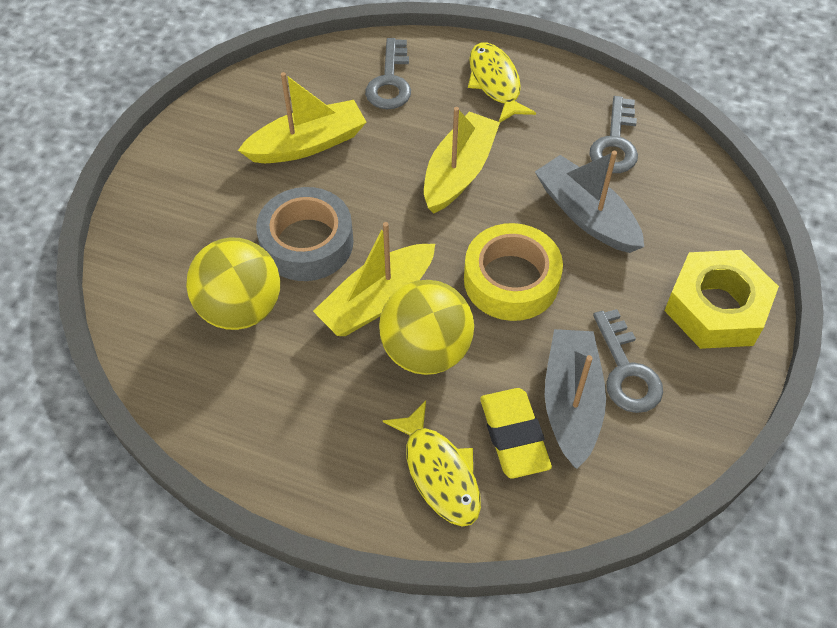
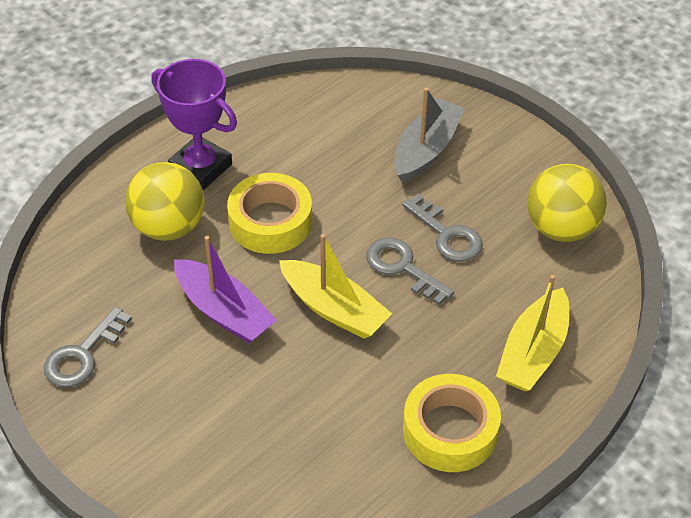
grey boat: 2 -> 1
grey tape: 1 -> 0
purple boat: 0 -> 1
purple trophy: 0 -> 1
yellow boat: 3 -> 2
yellow eraser: 1 -> 0
yellow fish: 2 -> 0
yellow nut: 1 -> 0
yellow tape: 1 -> 2

